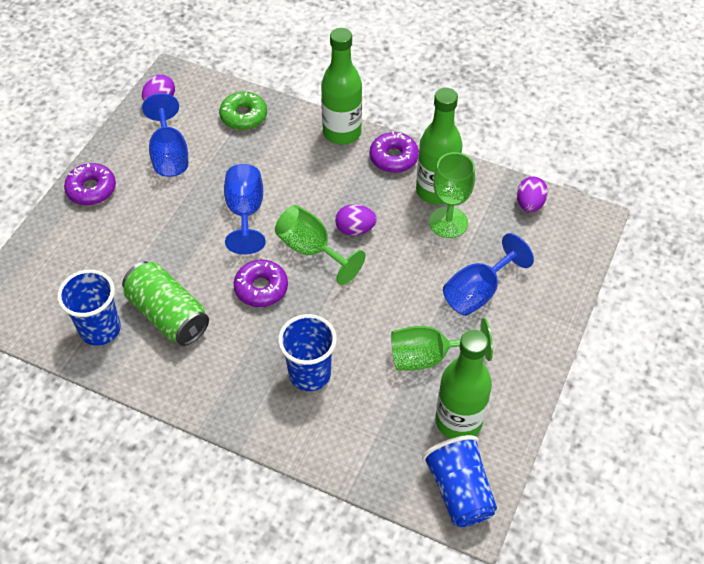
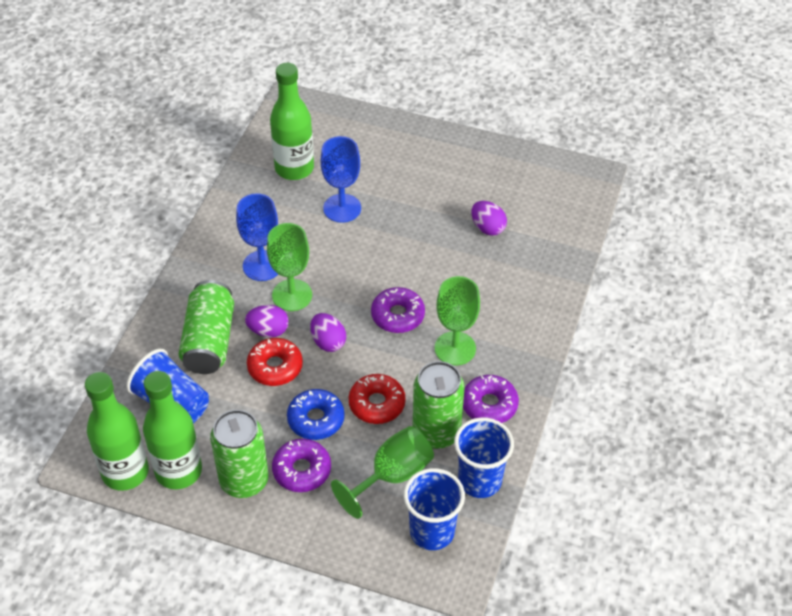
blue donut: 0 -> 1
blue goblet: 3 -> 2
green can: 1 -> 3
green donut: 1 -> 0
red donut: 0 -> 2

